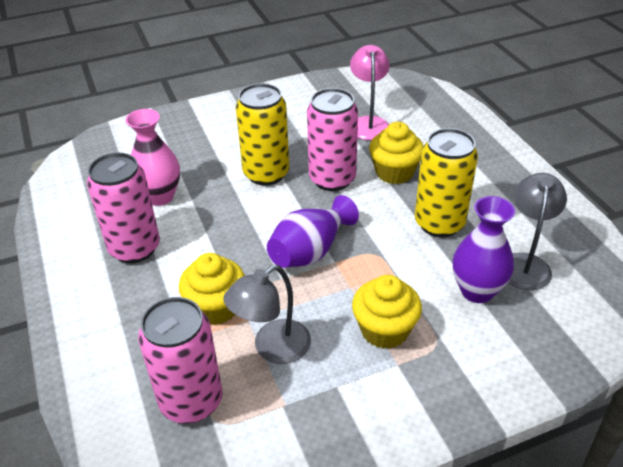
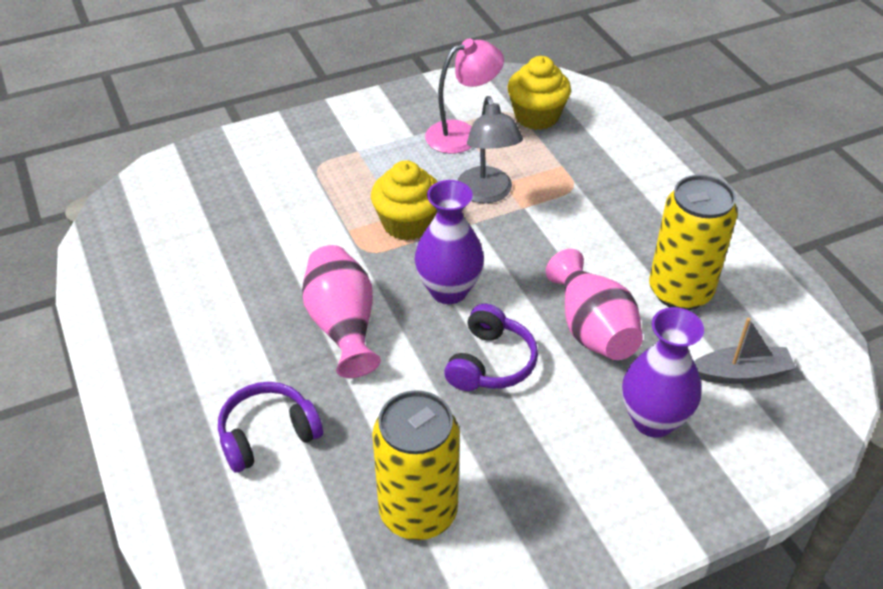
grey boat: 0 -> 1
grey lamp: 2 -> 1
pink can: 3 -> 0
pink vase: 1 -> 2
purple headphones: 0 -> 2
yellow cupcake: 3 -> 2

